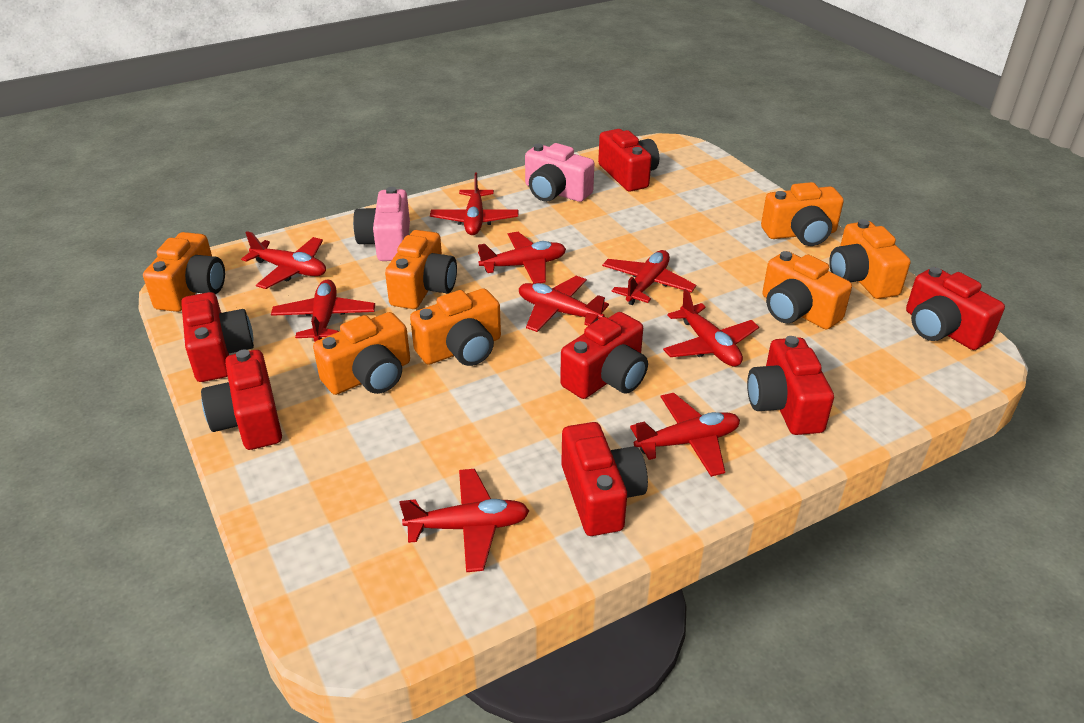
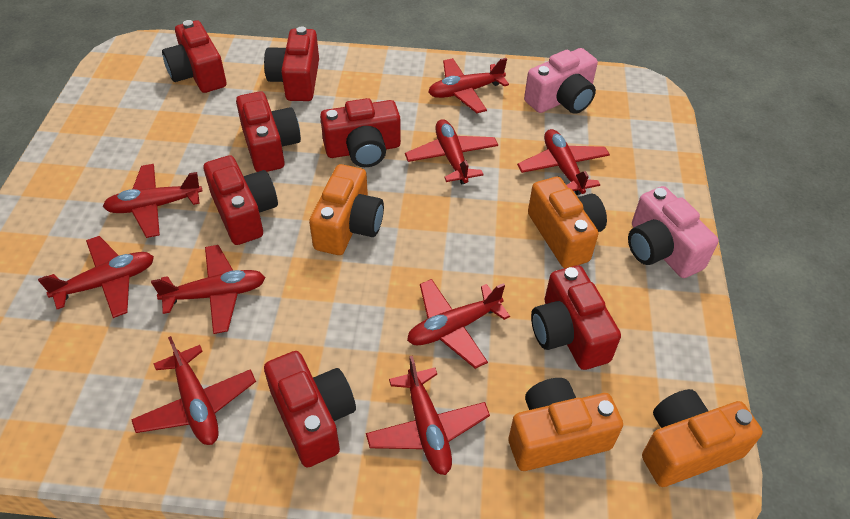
orange camera: 7 -> 4

